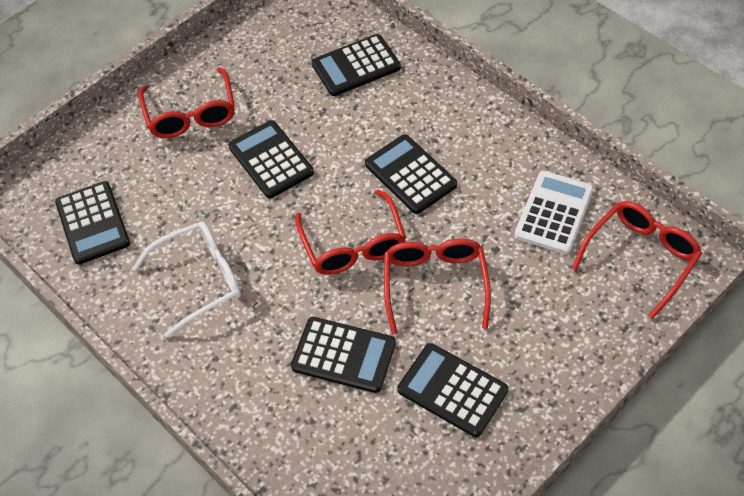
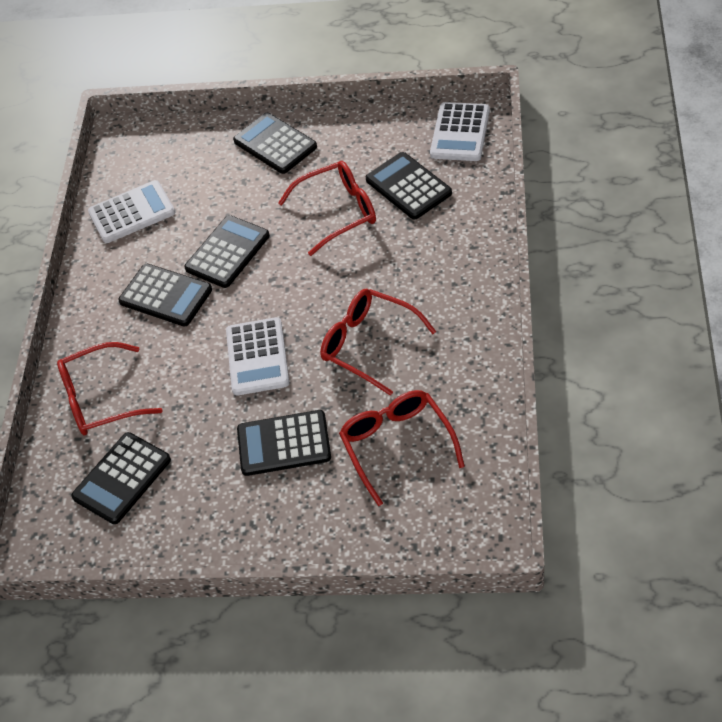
white calculator: 1 -> 3
white glasses: 1 -> 0

